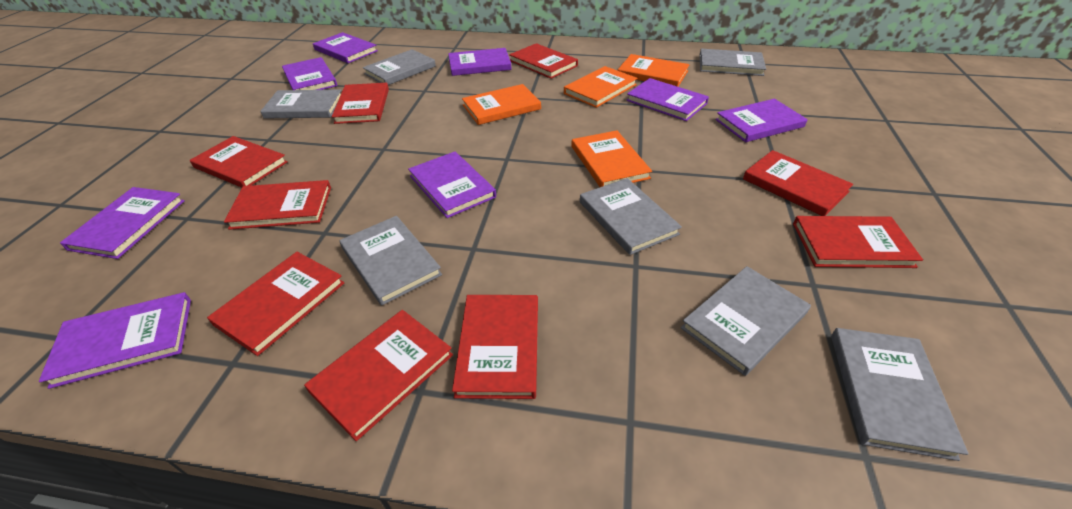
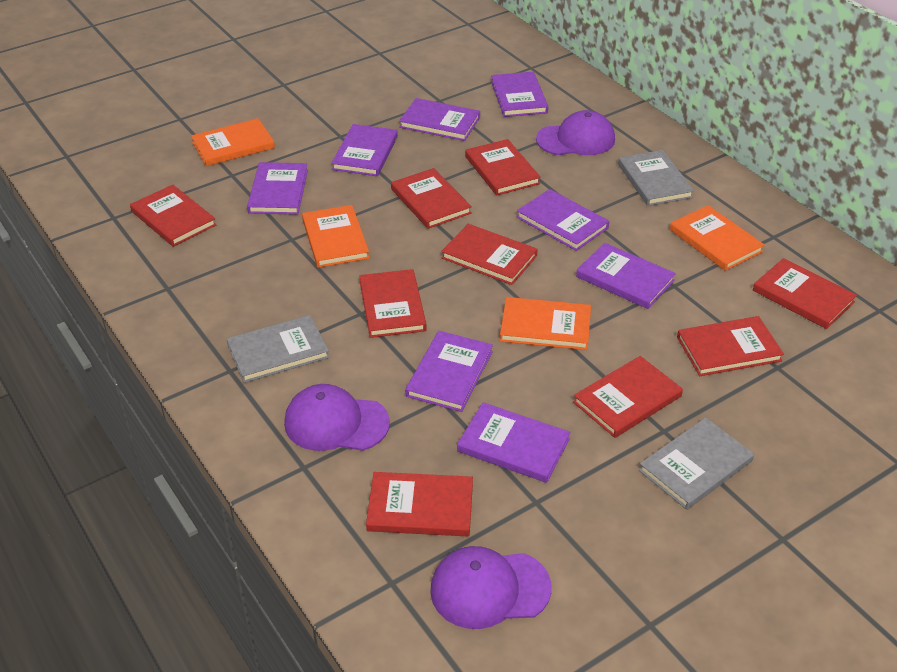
grey book: 7 -> 3
purple cap: 0 -> 3

